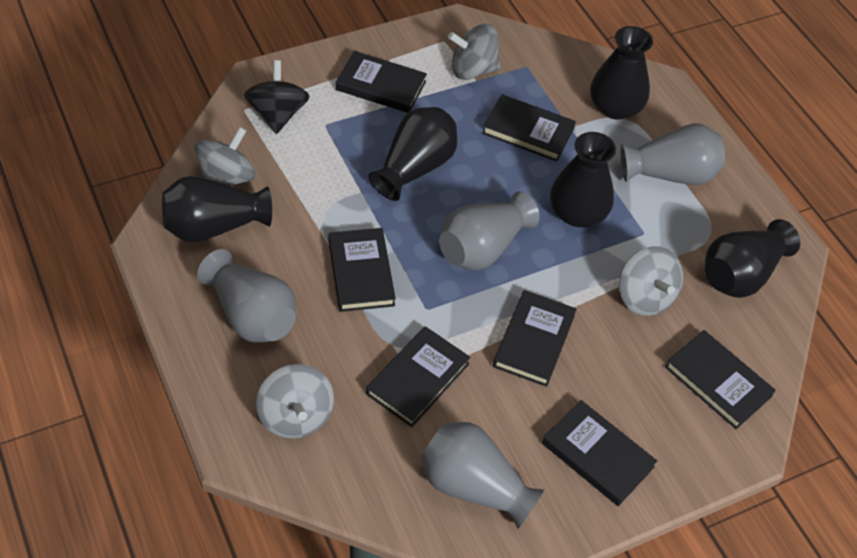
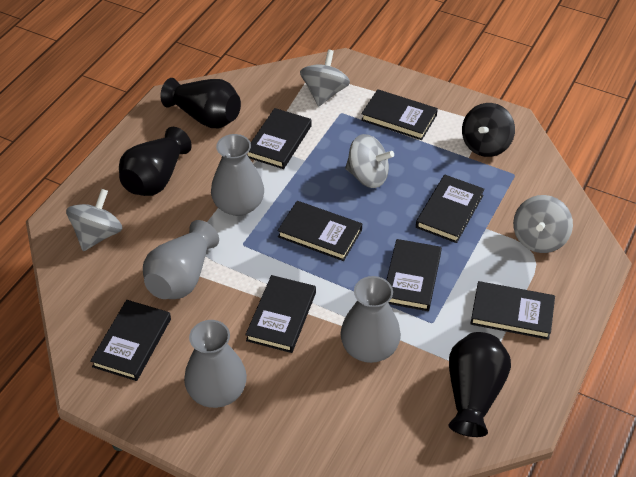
black book: 7 -> 8
black vase: 5 -> 3

